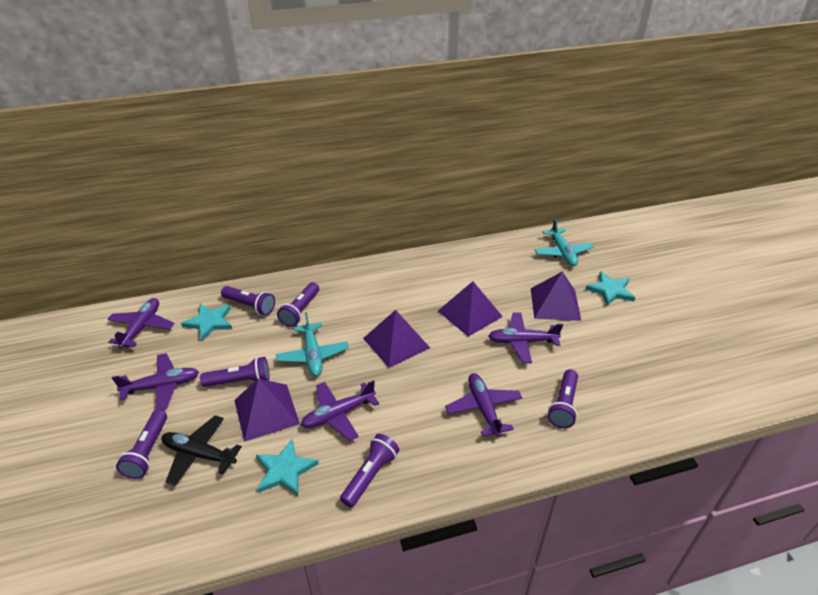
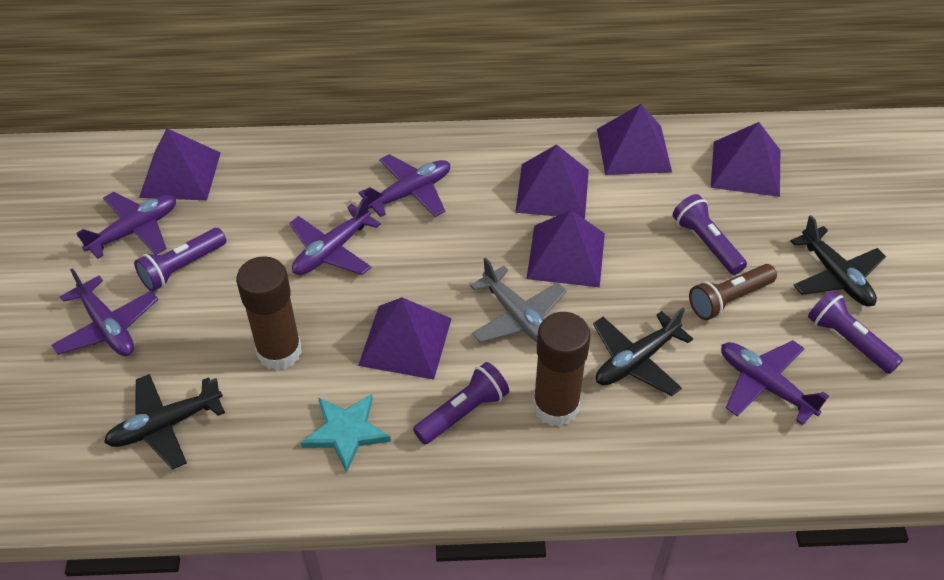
black plane: 1 -> 3
brown flashlight: 0 -> 1
brown glue stick: 0 -> 2
grey plane: 0 -> 1
purple flashlight: 6 -> 4
purple pyramid: 4 -> 6
turquoise plane: 2 -> 0
turquoise star: 3 -> 1

